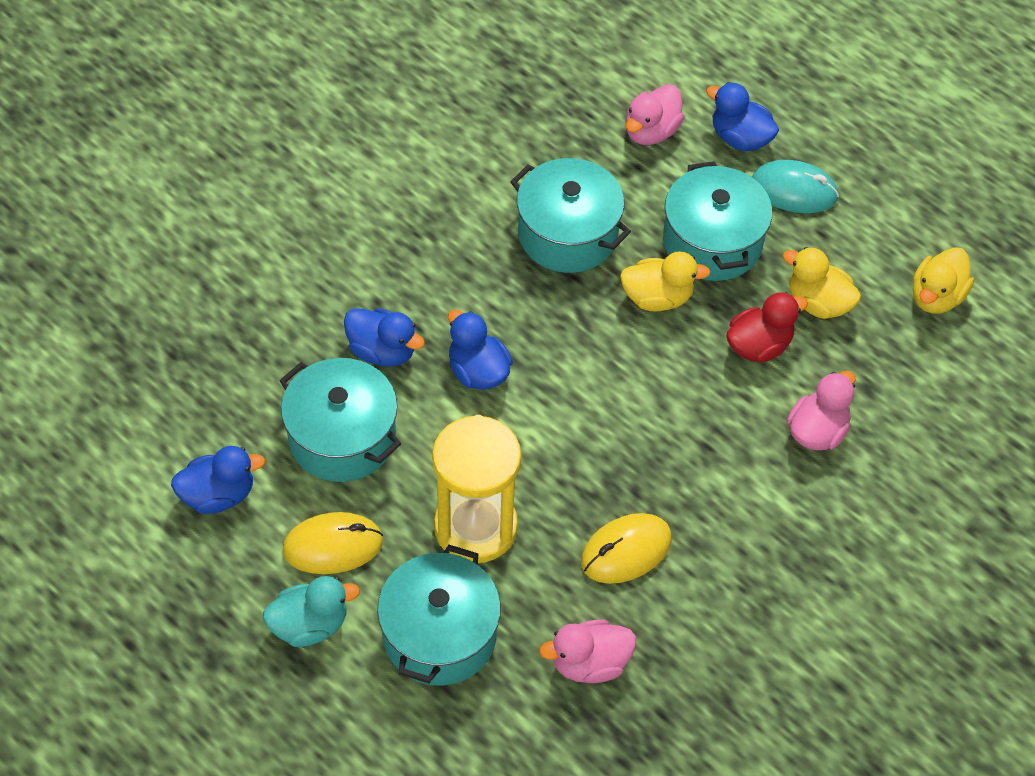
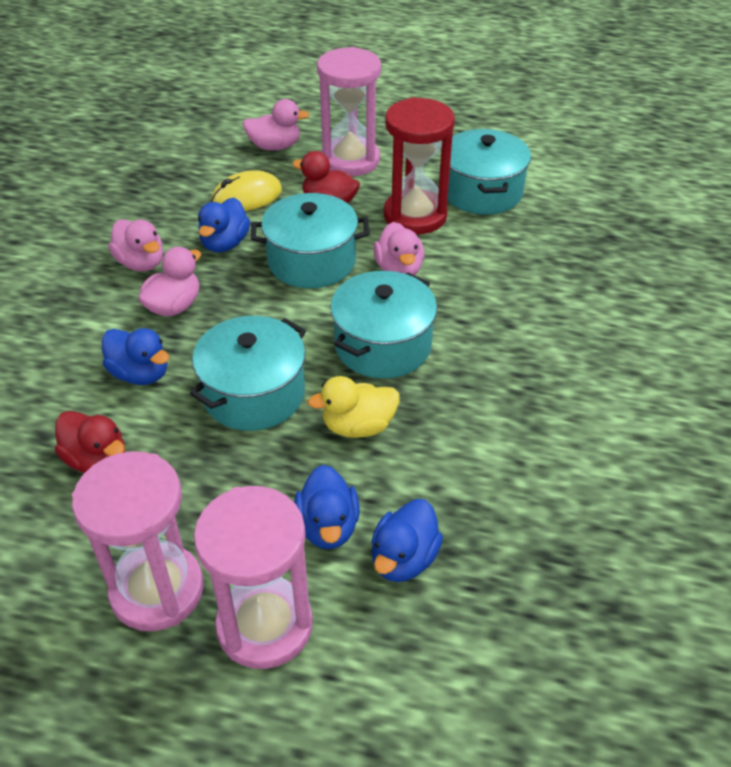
pink duck: 3 -> 4
pink hourglass: 0 -> 3
red duck: 1 -> 2
red hourglass: 0 -> 1
turquoise duck: 1 -> 0
turquoise mouse: 1 -> 0
yellow duck: 3 -> 1
yellow hourglass: 1 -> 0
yellow mouse: 2 -> 1

